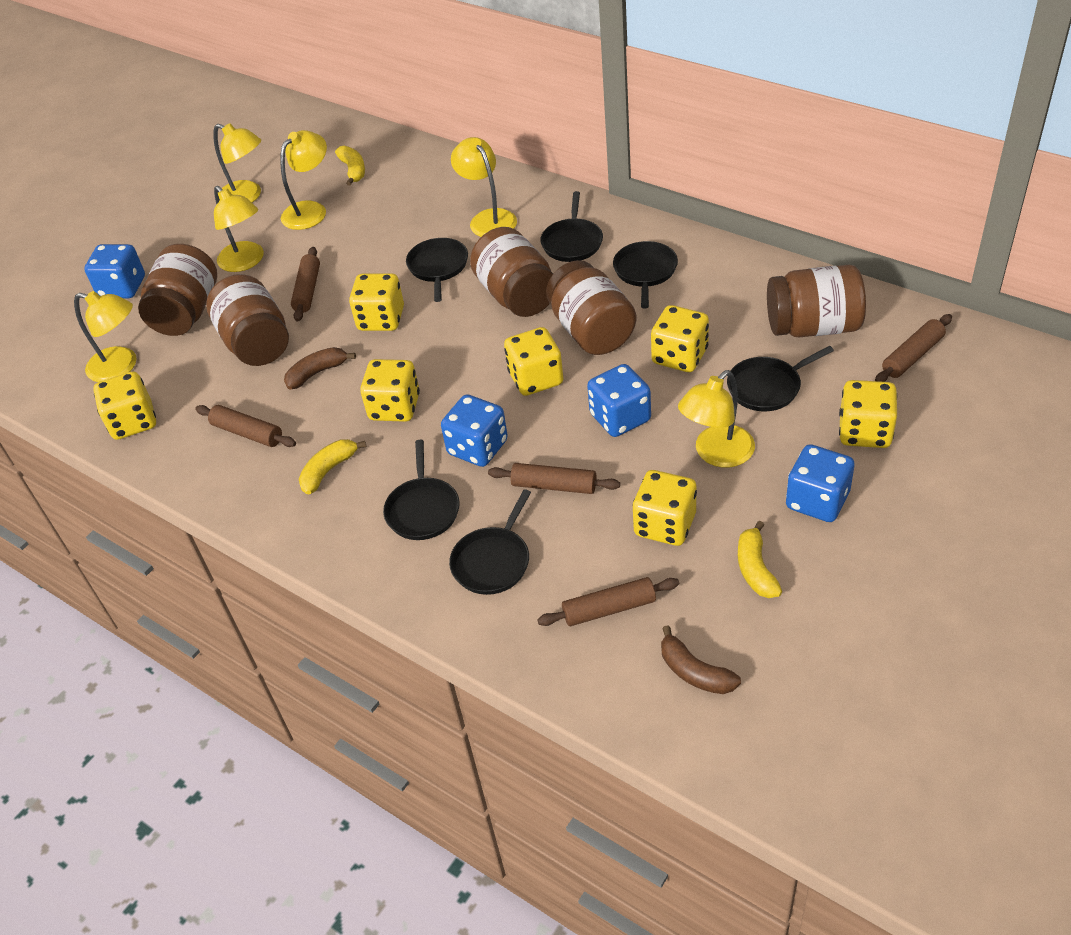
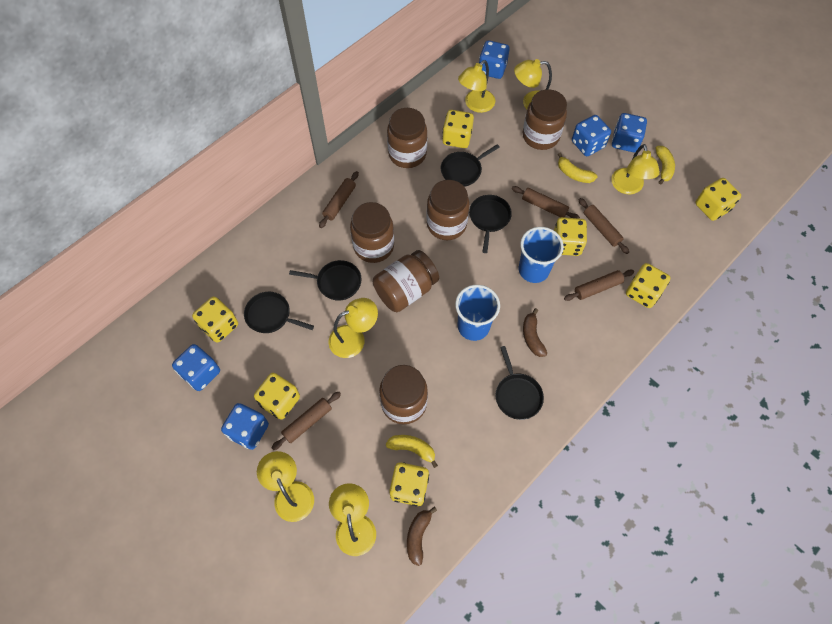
black pan: 6 -> 5
blue cup: 0 -> 2
blue dice: 4 -> 5
brown jar: 5 -> 6

